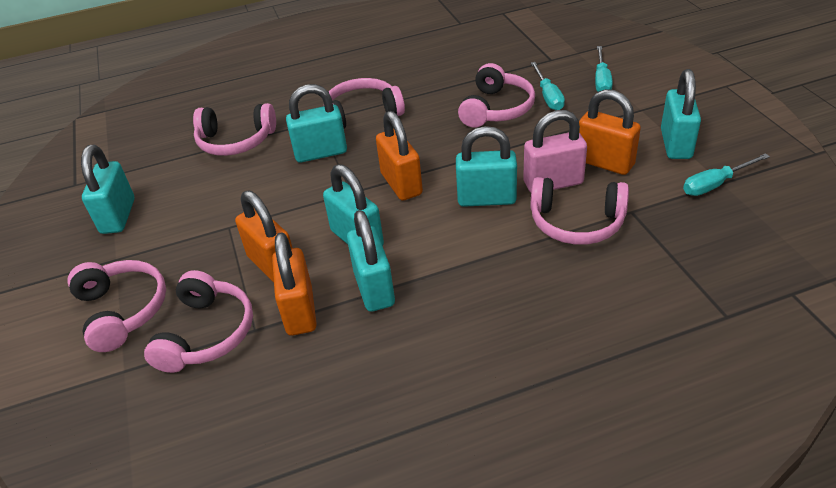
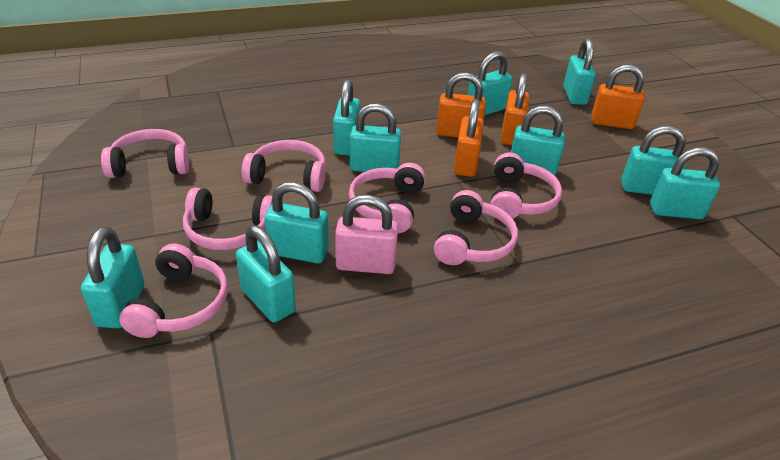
pink headphones: 6 -> 7
turquoise padlock: 6 -> 10
turquoise screwdriver: 3 -> 0

